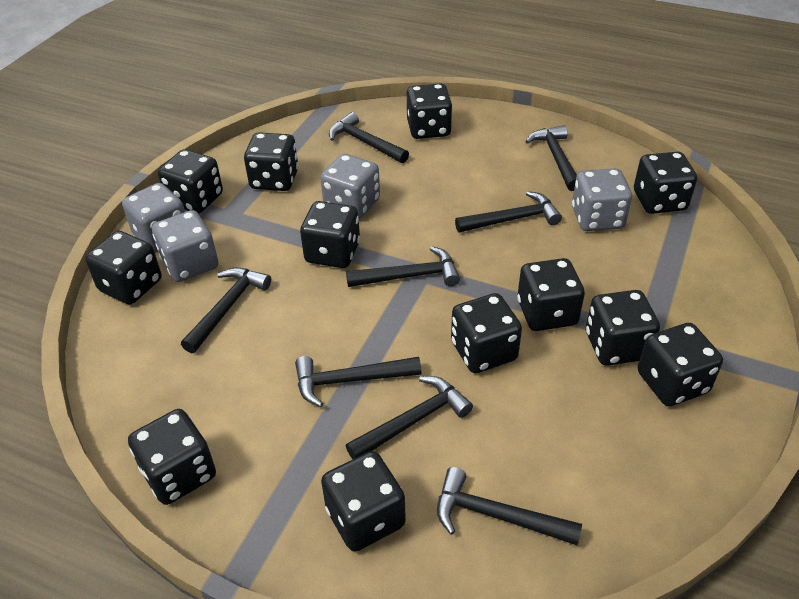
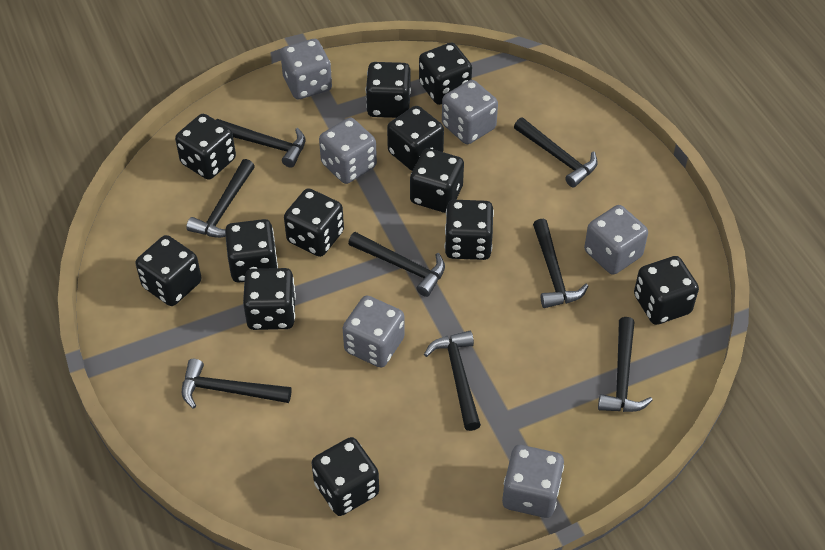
grey dice: 4 -> 6

